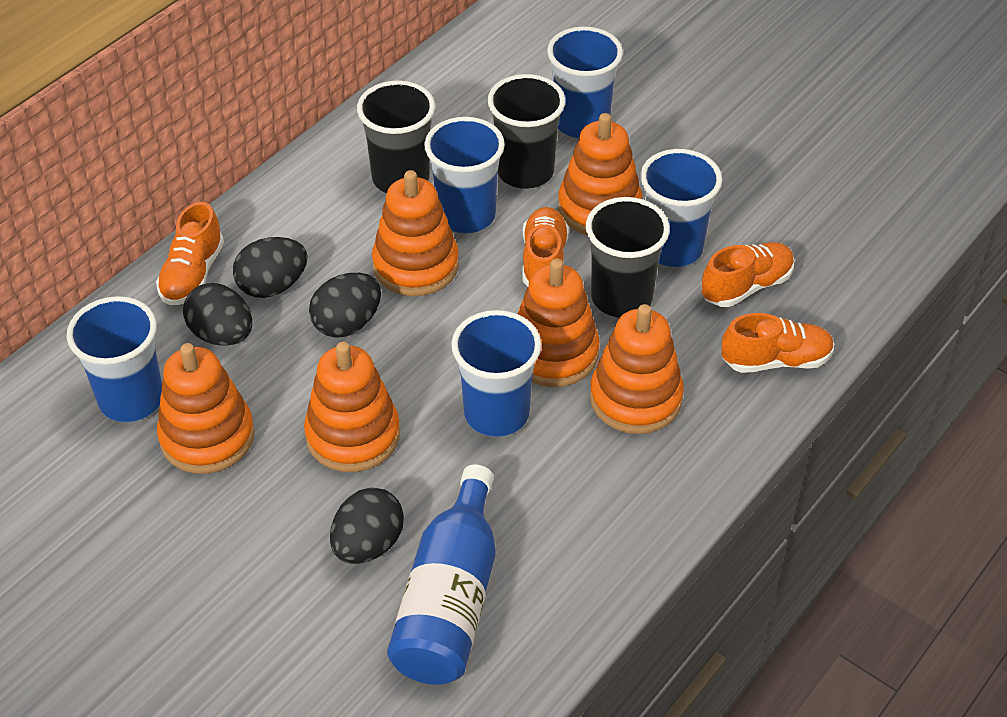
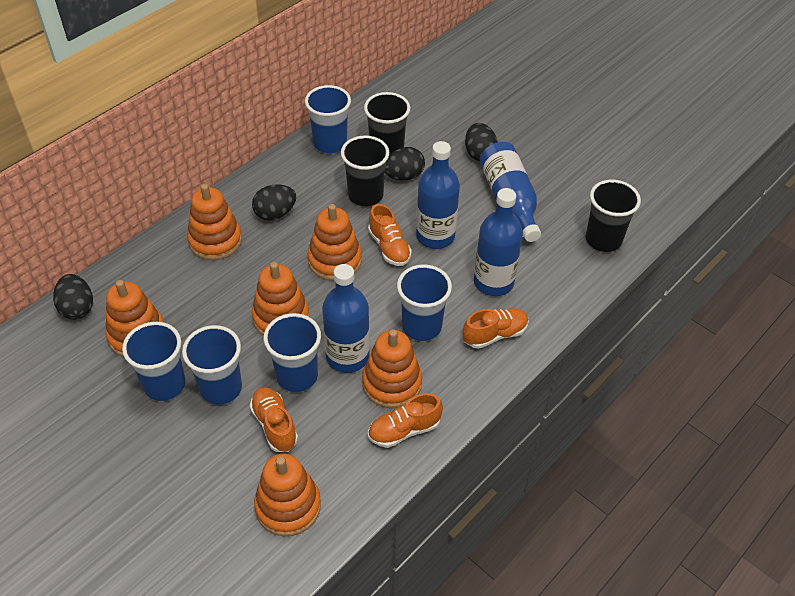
blue bottle: 1 -> 4

